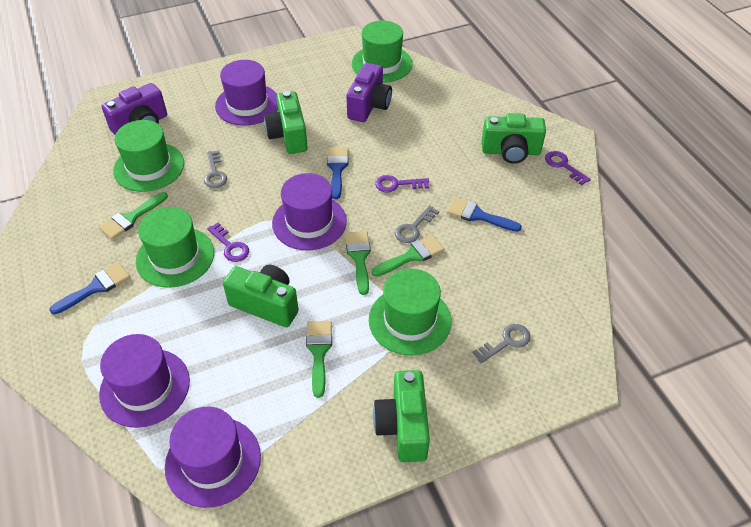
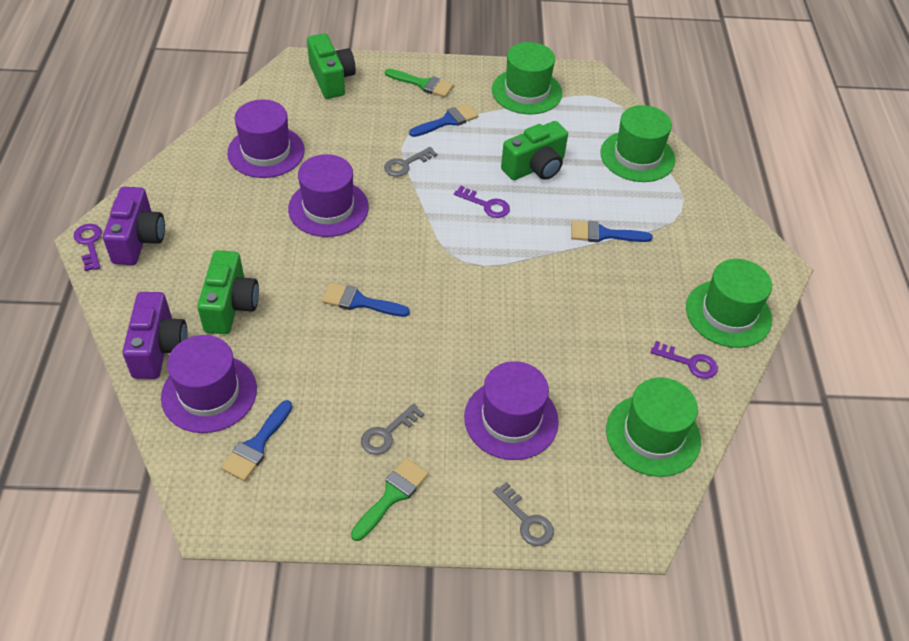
blue brush: 3 -> 4
green brush: 4 -> 2
green camera: 4 -> 3

